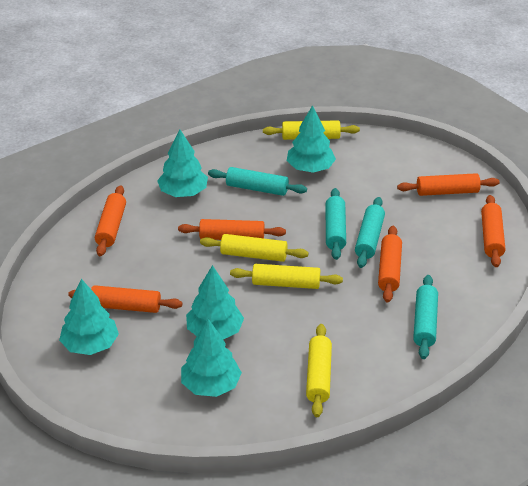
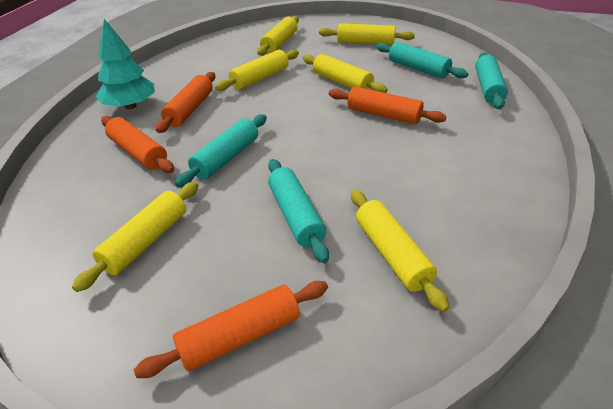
orange rolling pin: 6 -> 4
turquoise tree: 5 -> 1
yellow rolling pin: 4 -> 6

